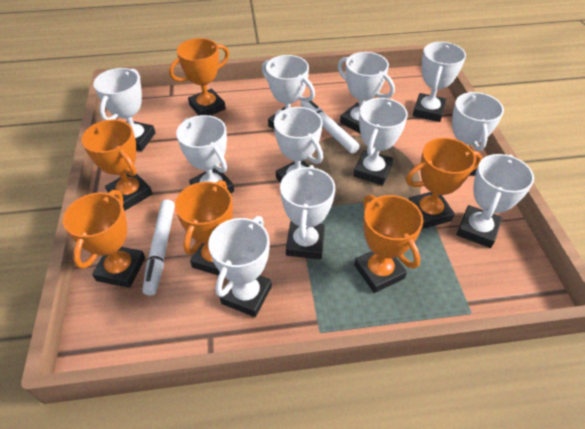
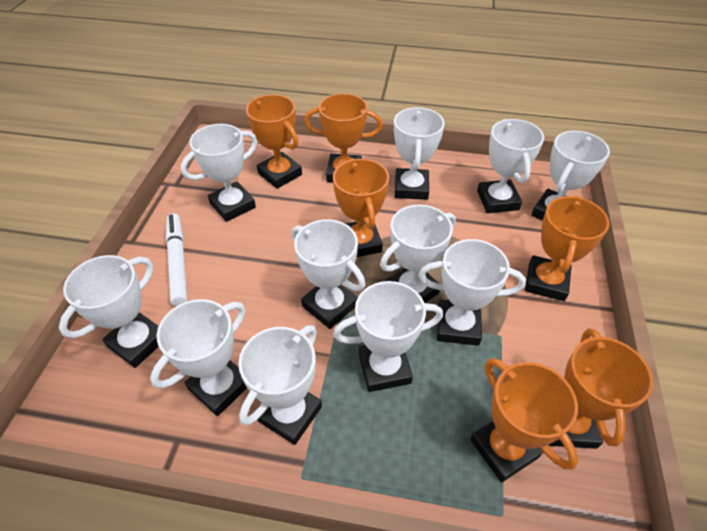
white marker: 2 -> 1

